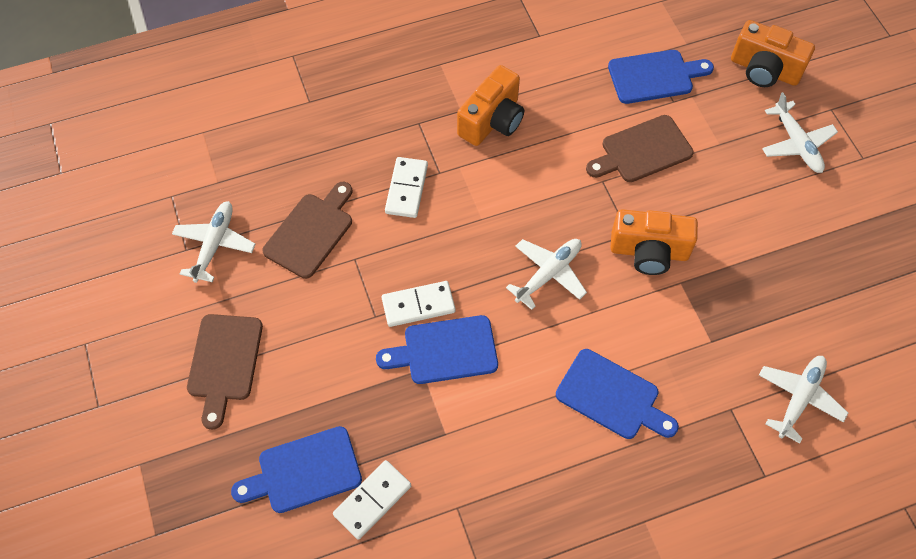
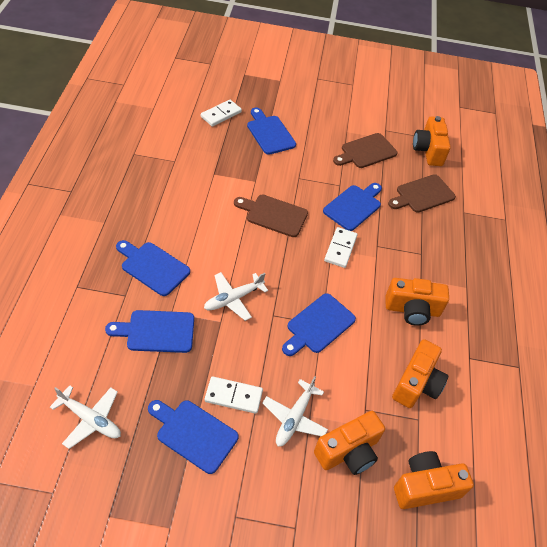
blue cutting board: 4 -> 6
orange camera: 3 -> 5
white plane: 4 -> 3

